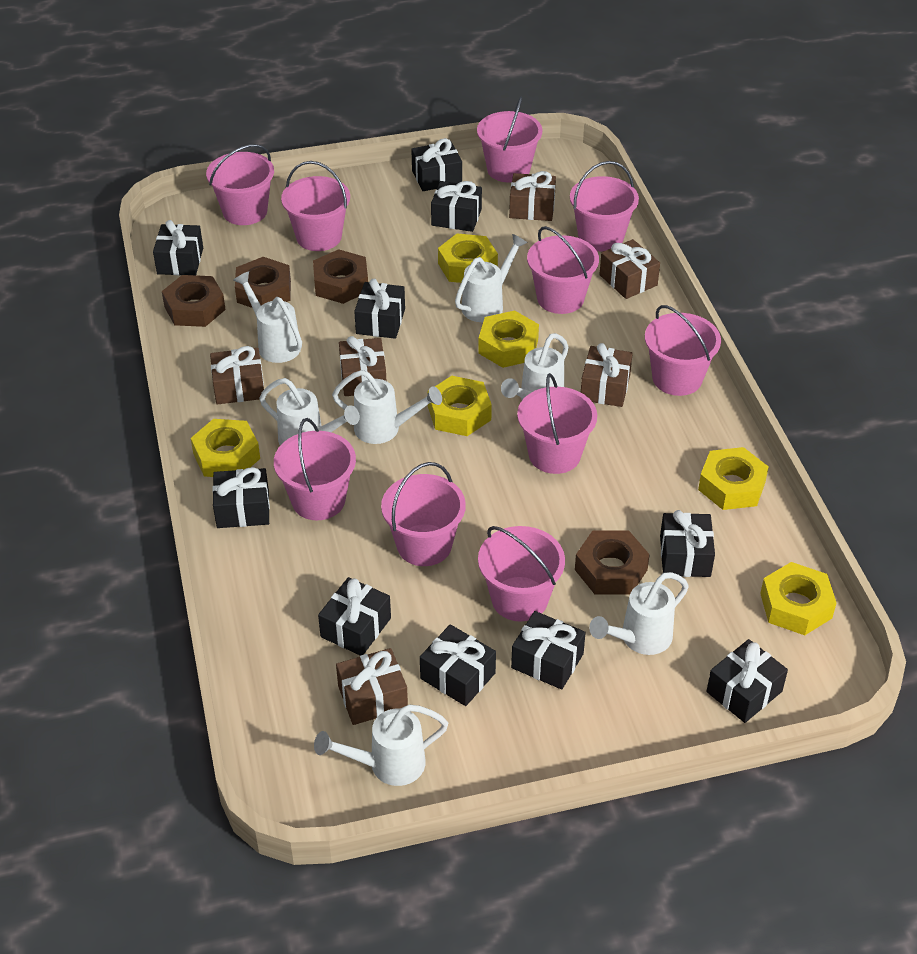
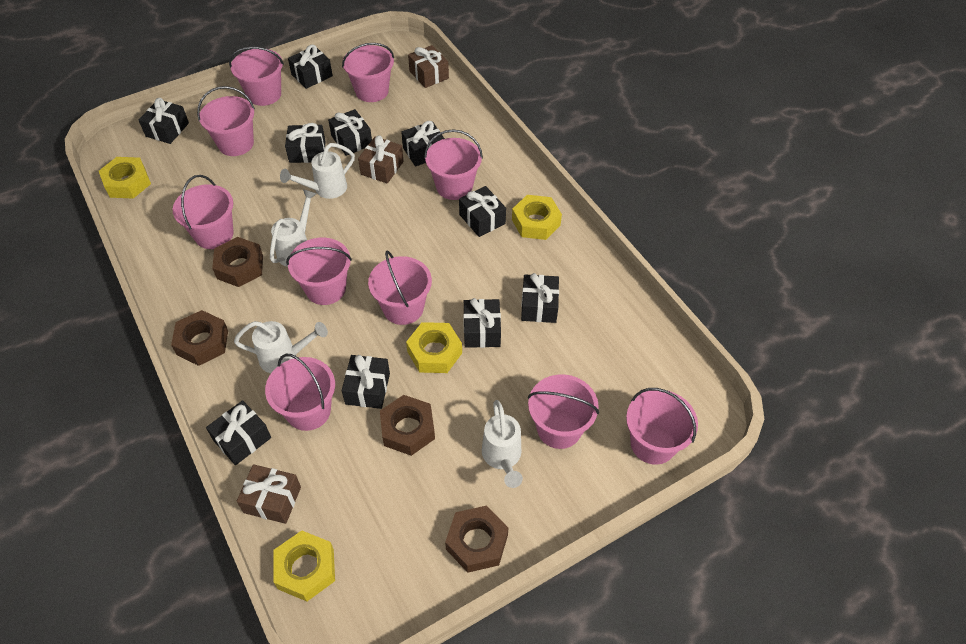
brown gift: 6 -> 3
white watering can: 7 -> 4
yellow nut: 6 -> 4

